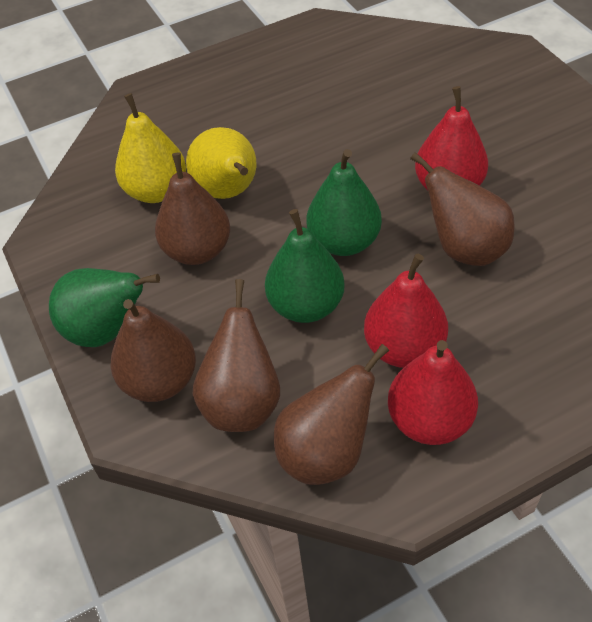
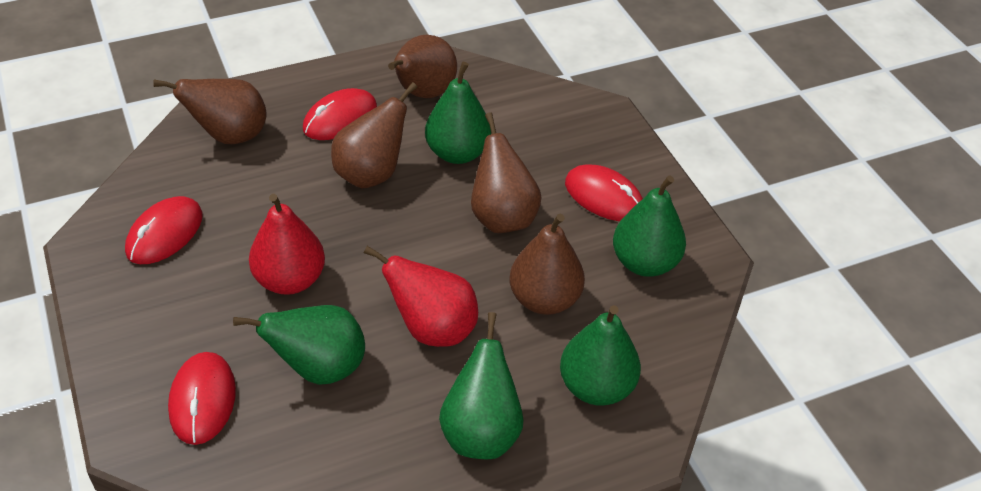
green pear: 3 -> 5
red mouse: 0 -> 4
red pear: 3 -> 2
yellow pear: 2 -> 0

